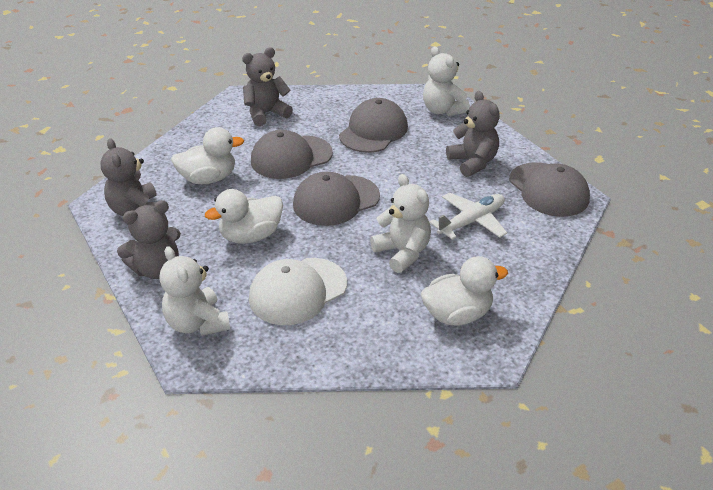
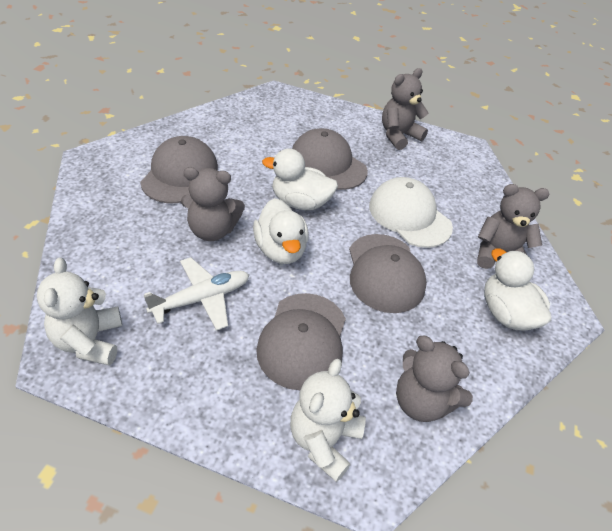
white teddy bear: 3 -> 2

